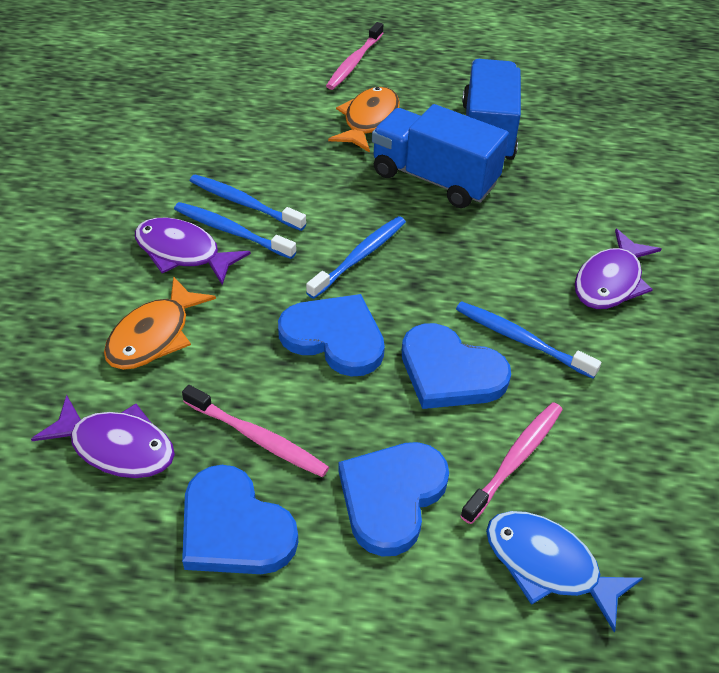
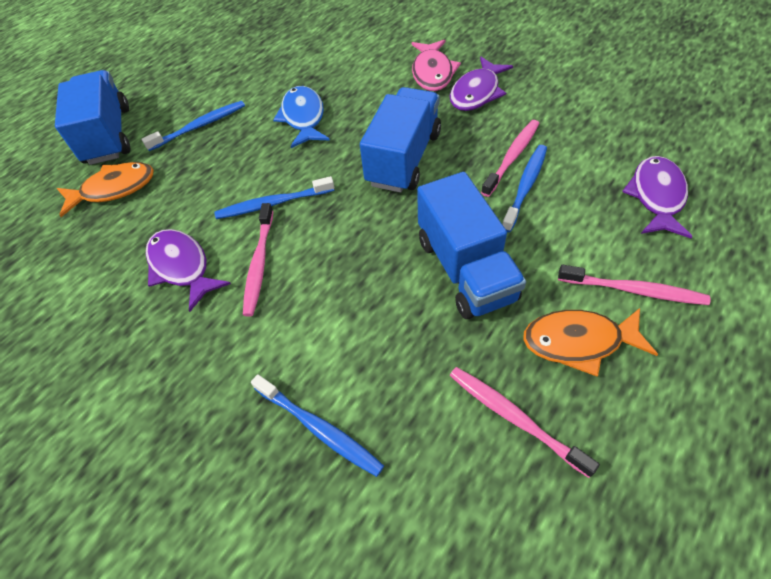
blue heart: 4 -> 0
blue truck: 2 -> 3
pink fish: 0 -> 1
pink toothbrush: 3 -> 4

